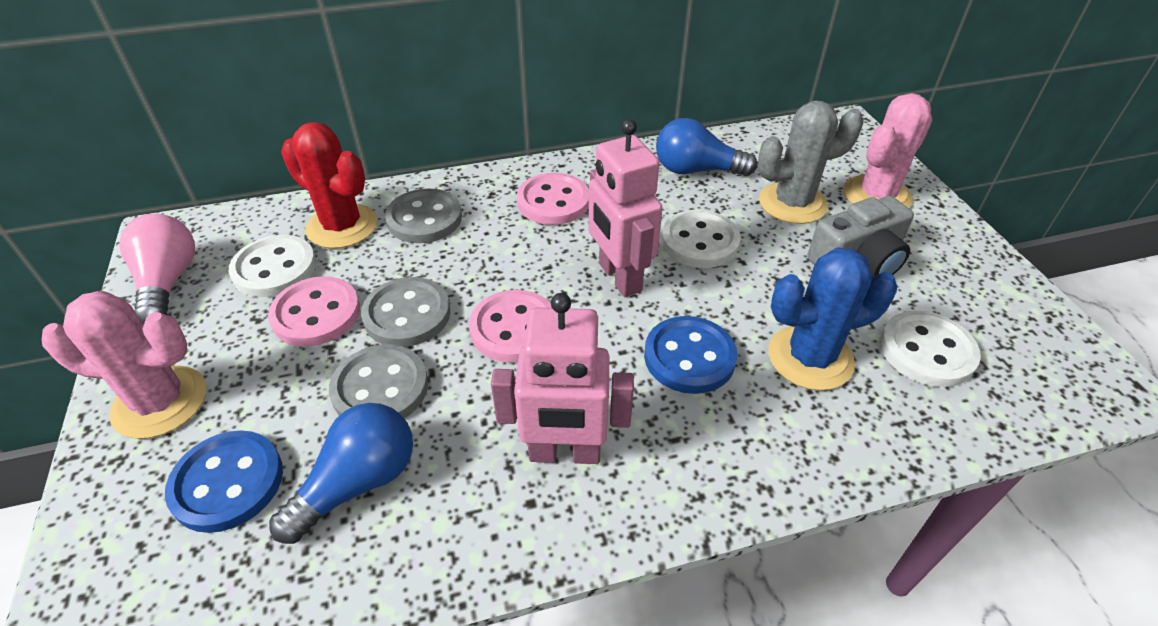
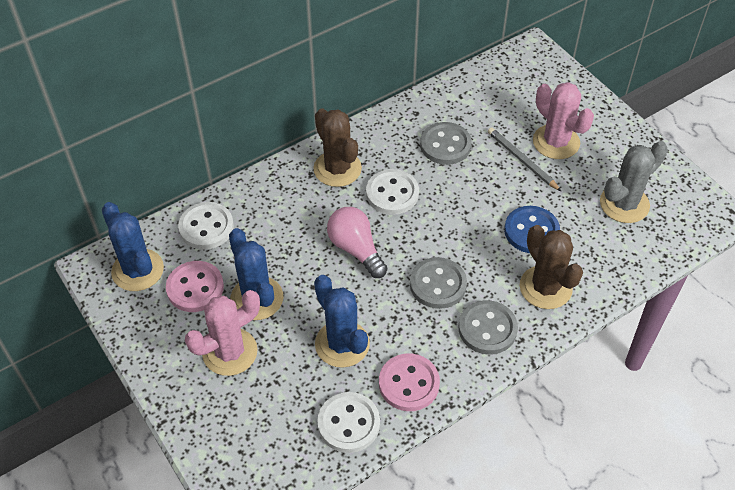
blue button: 2 -> 1
blue cactus: 1 -> 3
blue light bulb: 2 -> 0
brown cactus: 0 -> 2
grey camera: 1 -> 0
grey pencil: 0 -> 1
pink button: 3 -> 2
pink robot: 2 -> 0
red cactus: 1 -> 0

